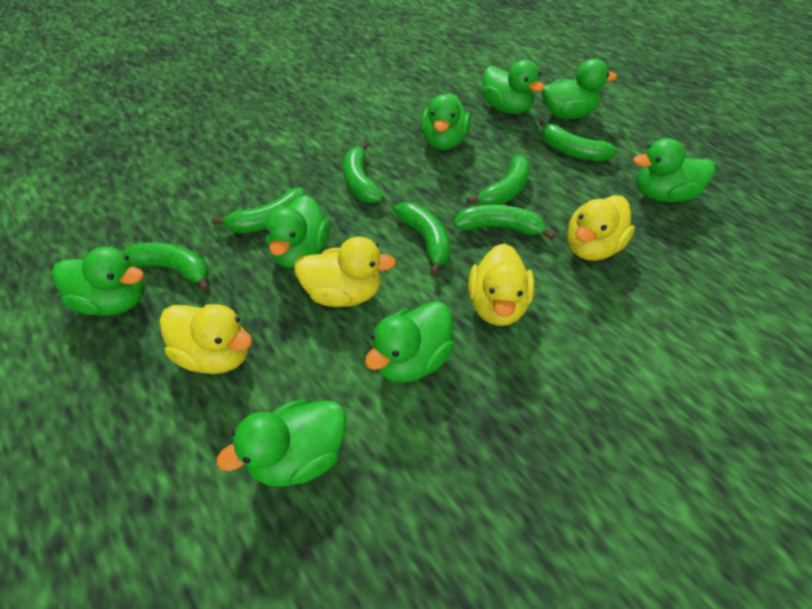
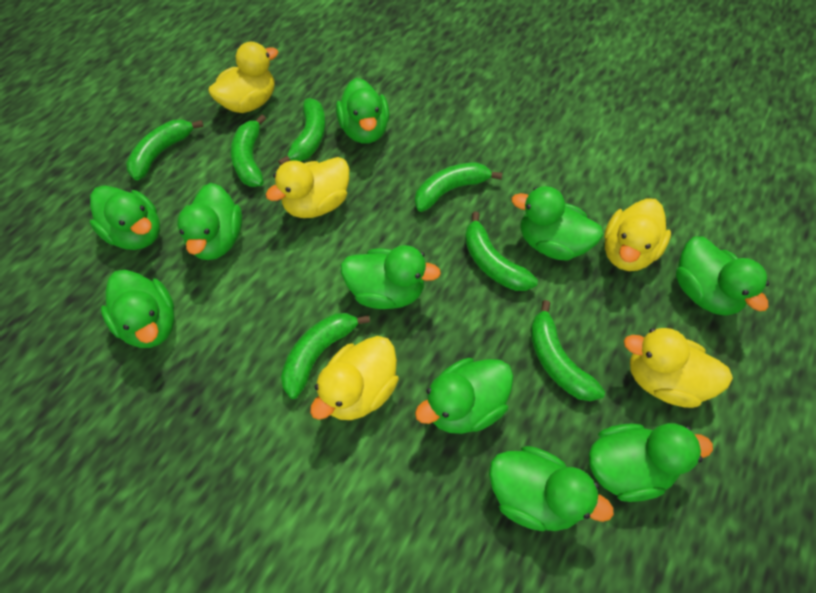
green duck: 8 -> 10
yellow duck: 4 -> 5

